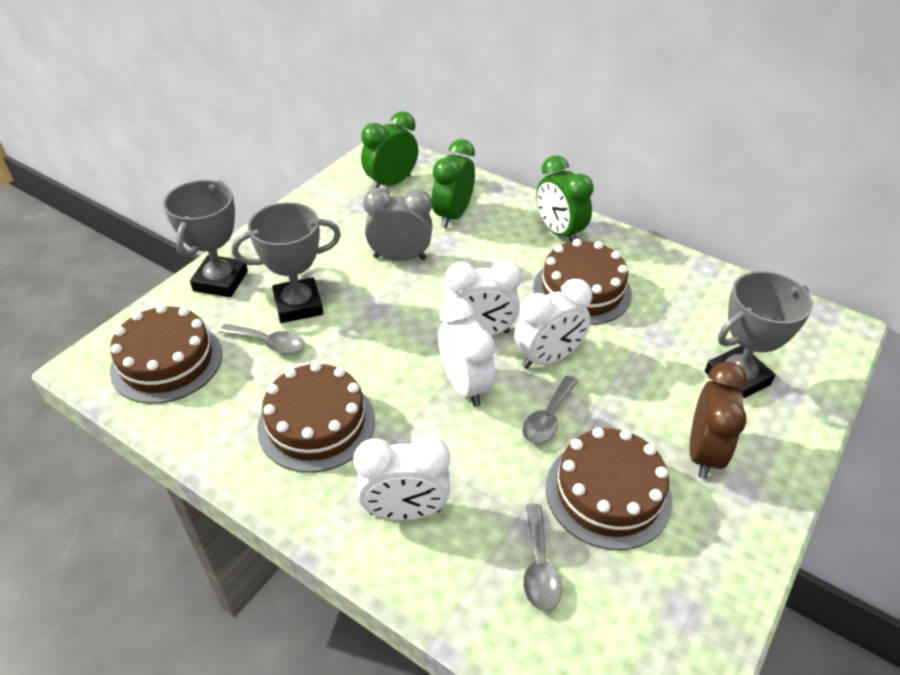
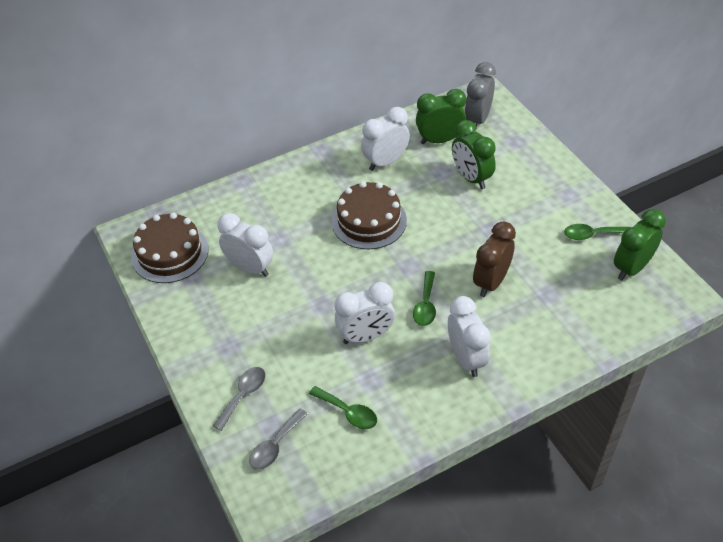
brown cake: 4 -> 2
green spoon: 0 -> 3
grey spoon: 3 -> 2
grey trophy: 3 -> 0

